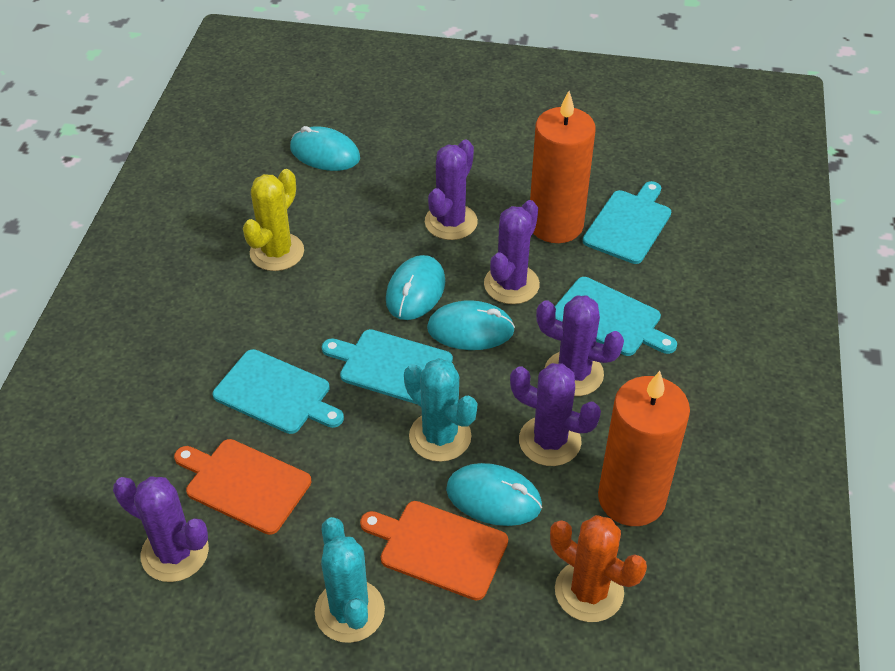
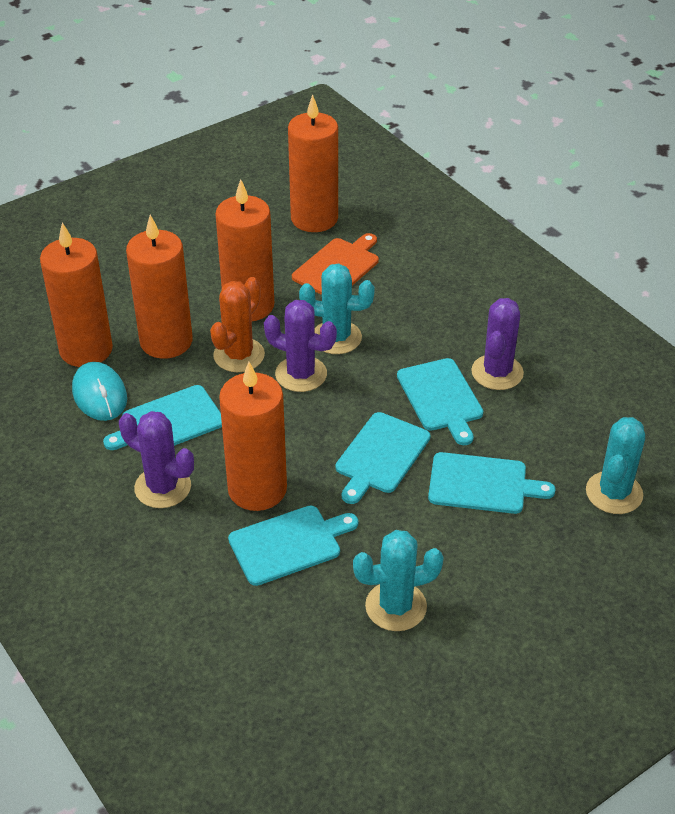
orange candle: 2 -> 5
orange cutting board: 2 -> 1
purple cactus: 5 -> 3
turquoise cactus: 2 -> 3
turquoise cutting board: 4 -> 5
turquoise mouse: 4 -> 1
yellow cactus: 1 -> 0

